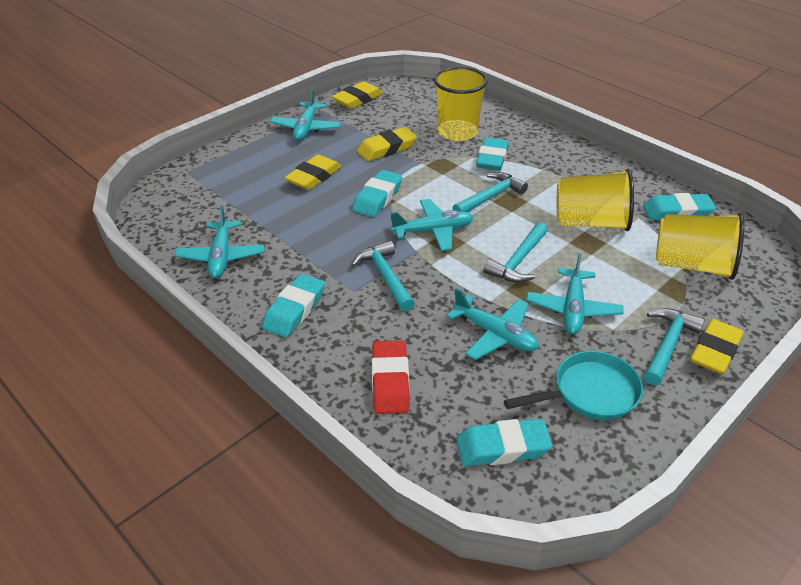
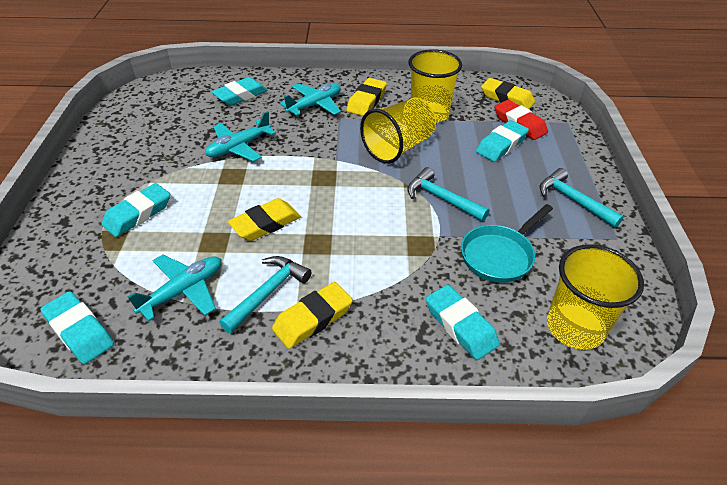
turquoise hammer: 4 -> 3
turquoise plane: 5 -> 3

